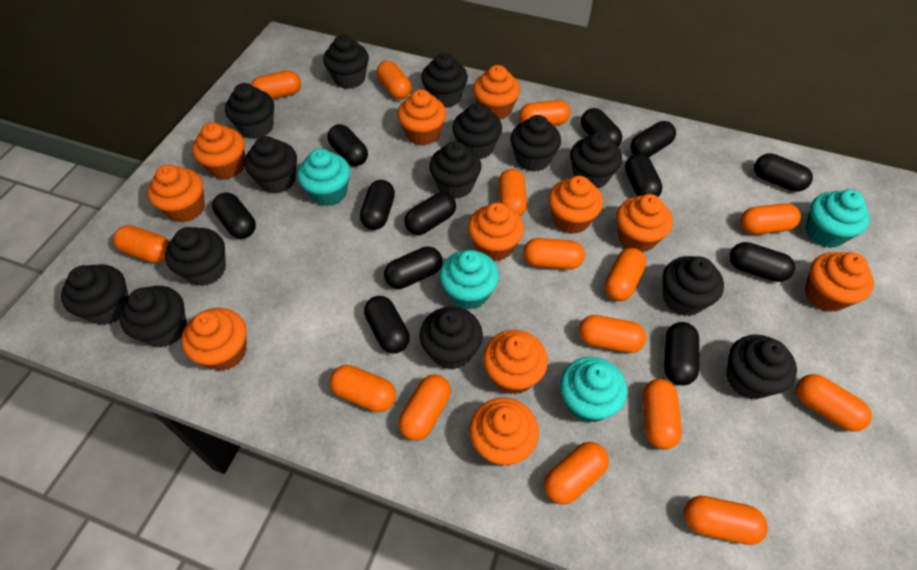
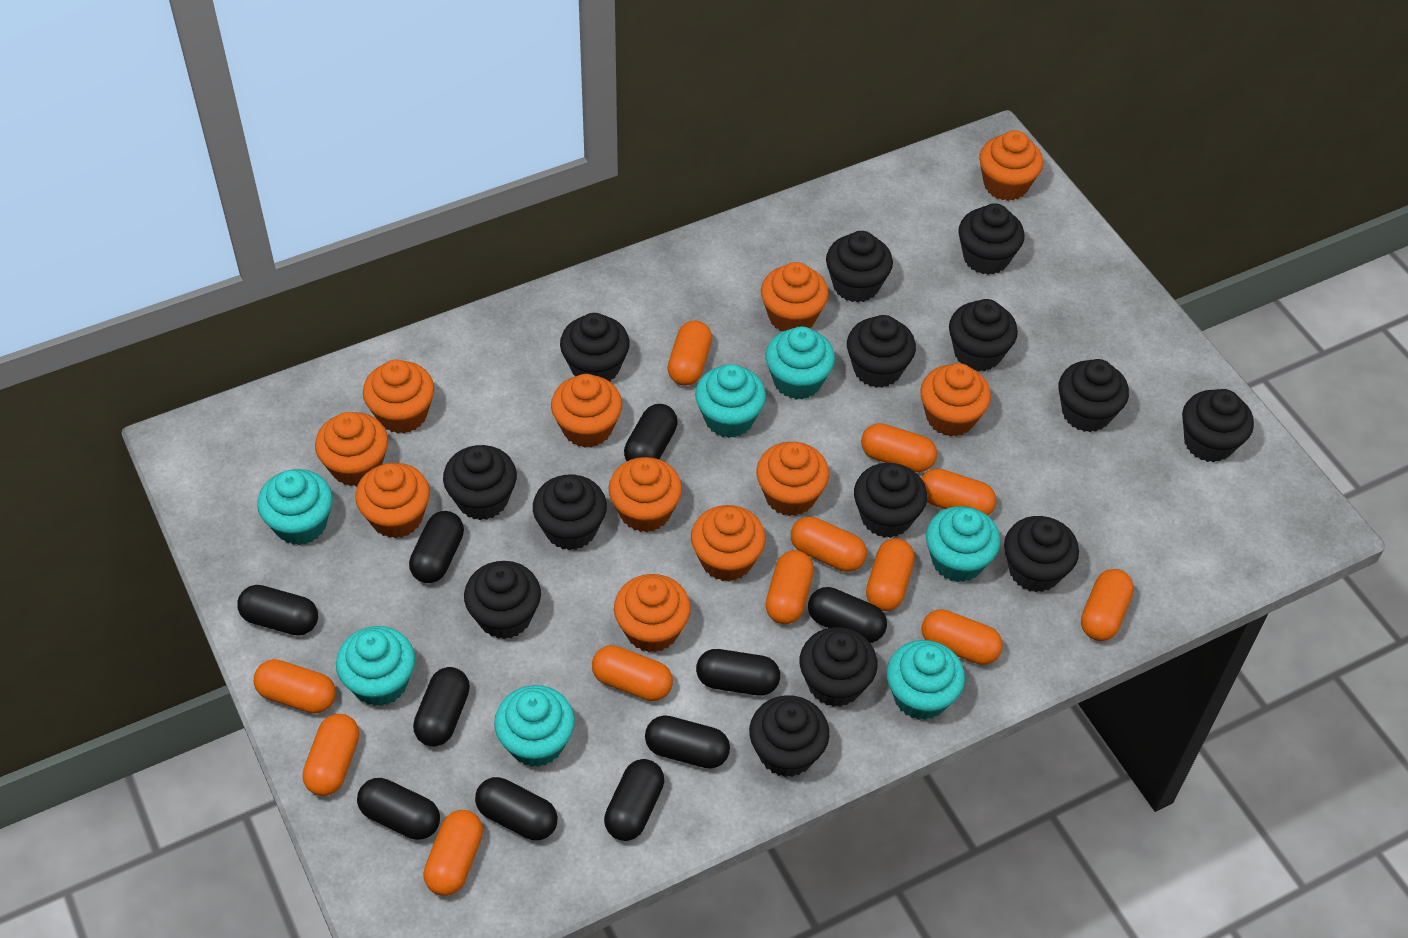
black capsule: 12 -> 10
orange capsule: 15 -> 12
turquoise cupcake: 4 -> 7

